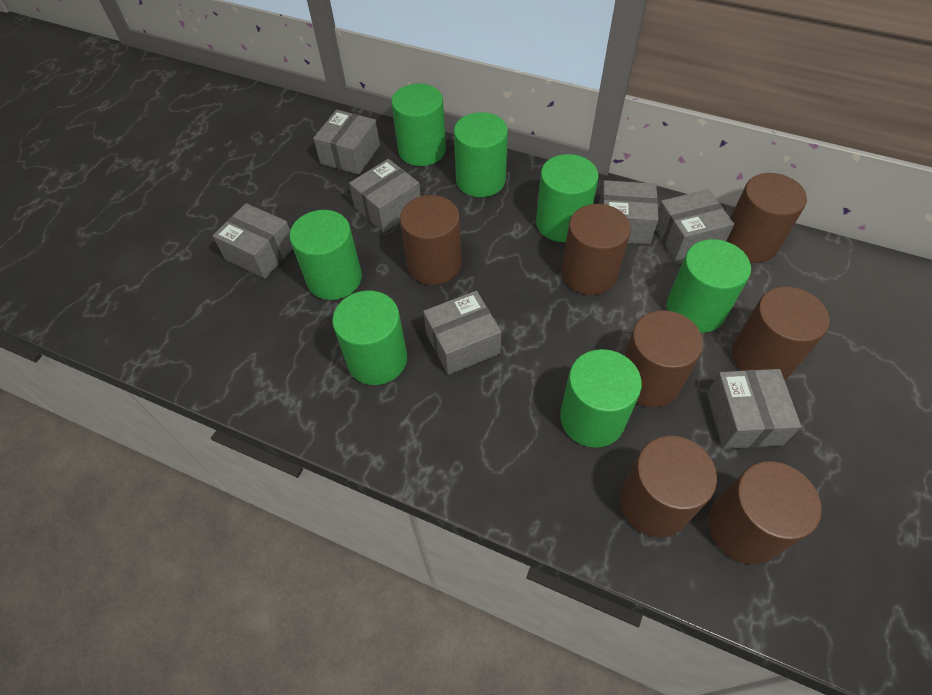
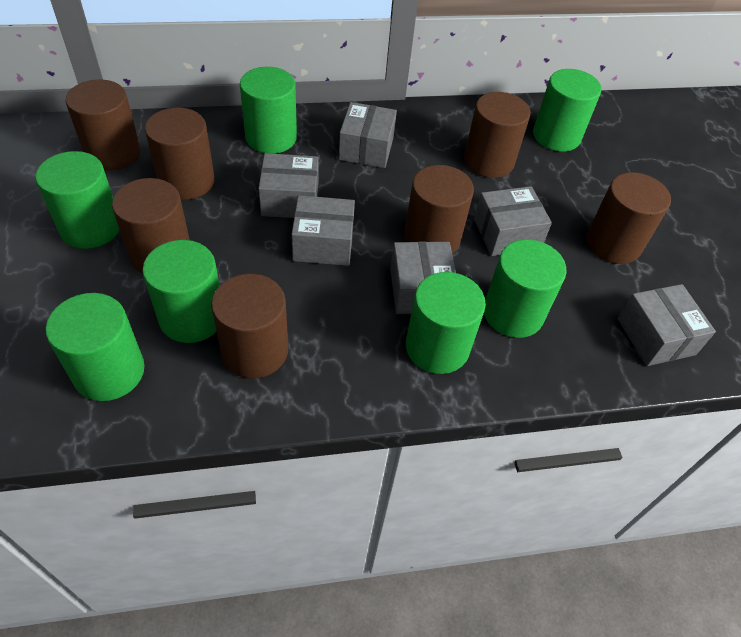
grey box: 7 -> 6

